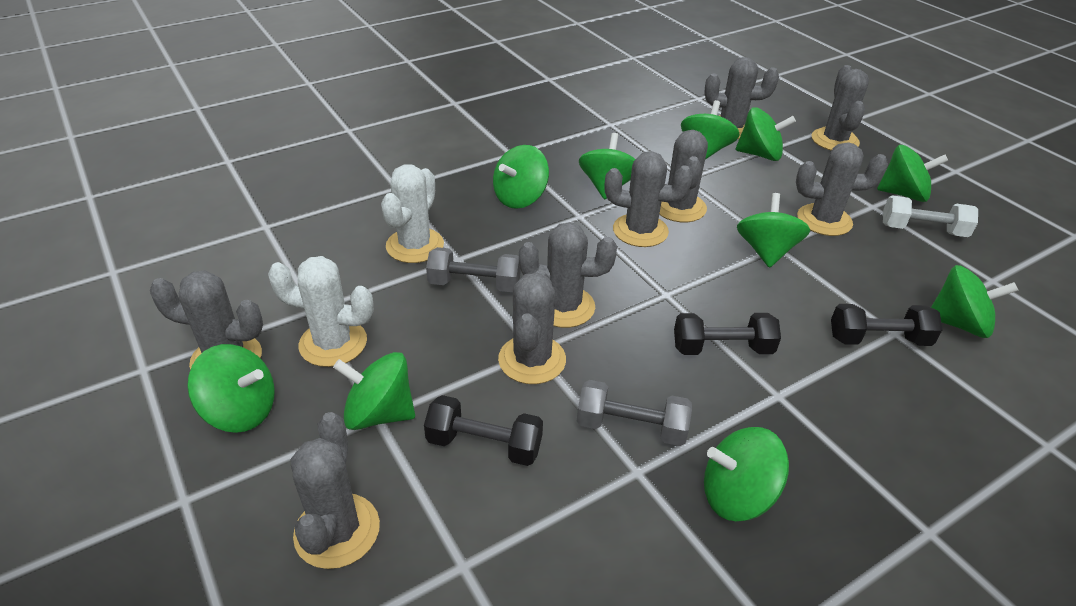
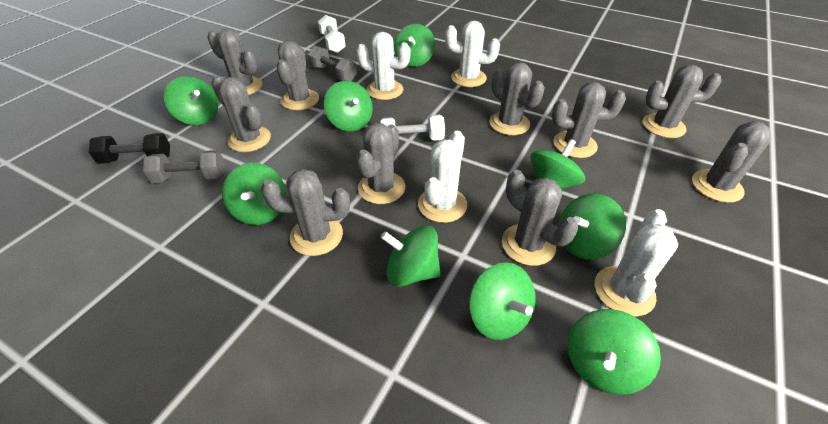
black dumbbell: 3 -> 1
green spinning top: 10 -> 9
grey cactus: 9 -> 10
white cactus: 2 -> 4
white dumbbell: 1 -> 2

